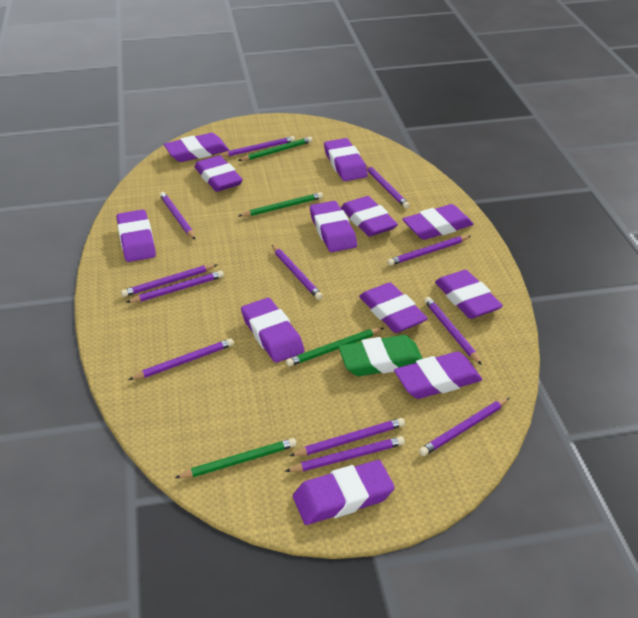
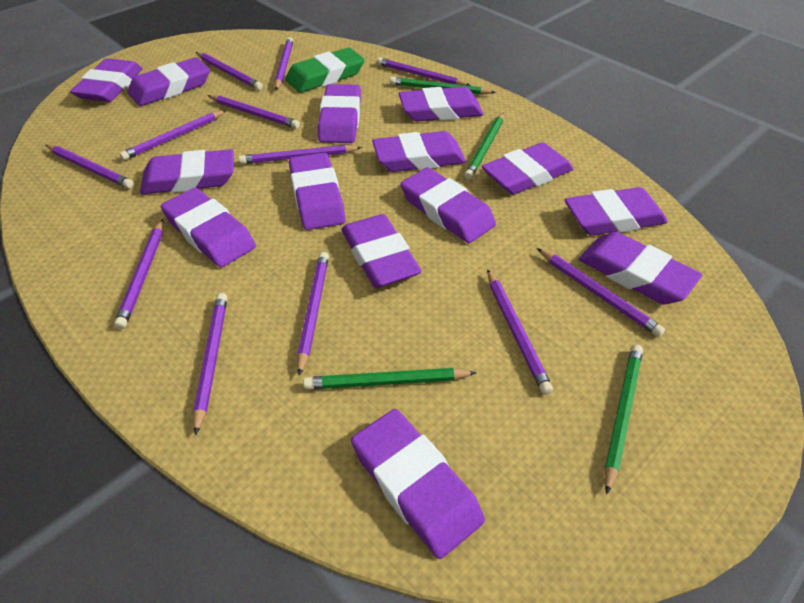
purple eraser: 12 -> 14

